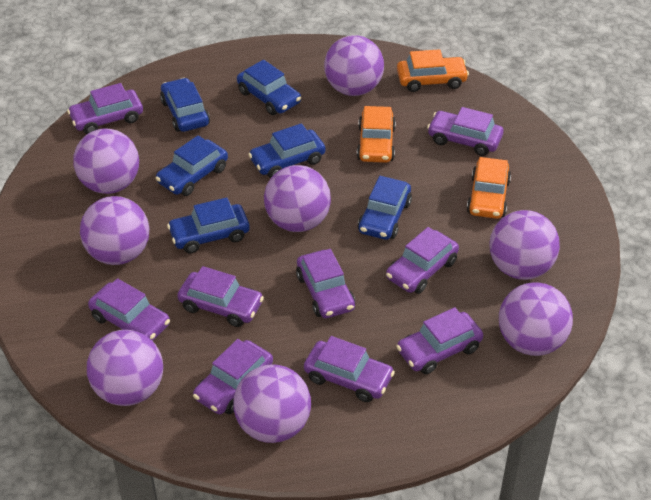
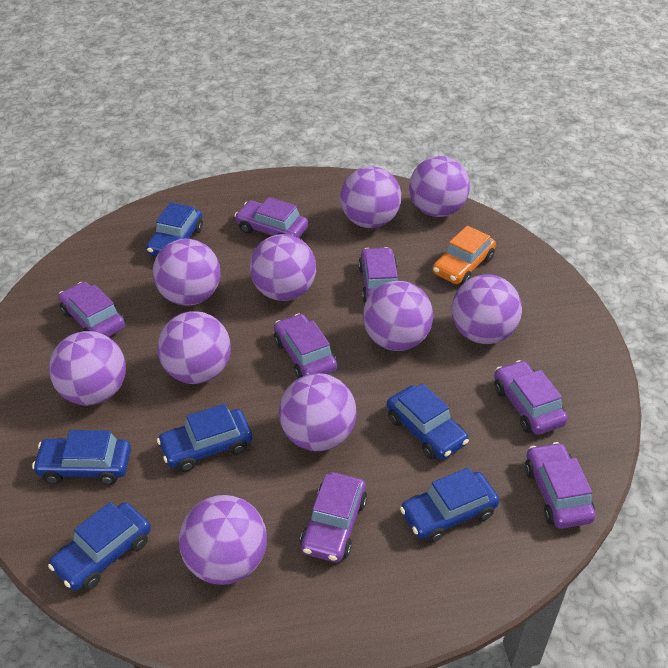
orange car: 3 -> 1
purple ball: 8 -> 10
purple car: 9 -> 7

